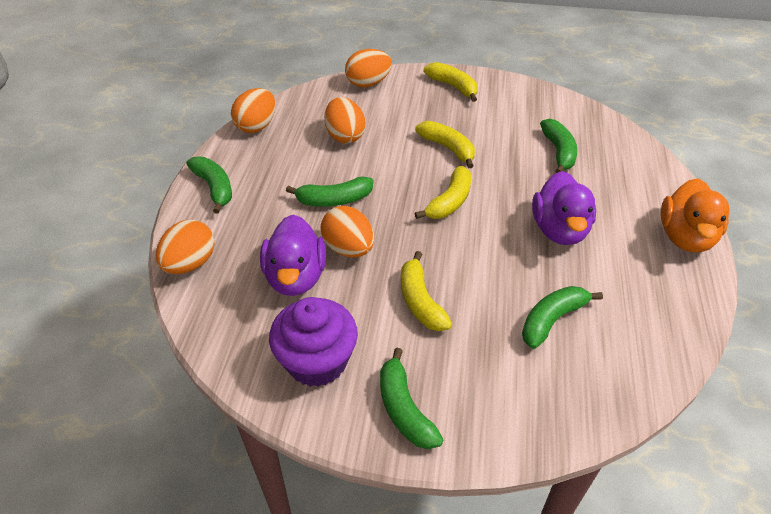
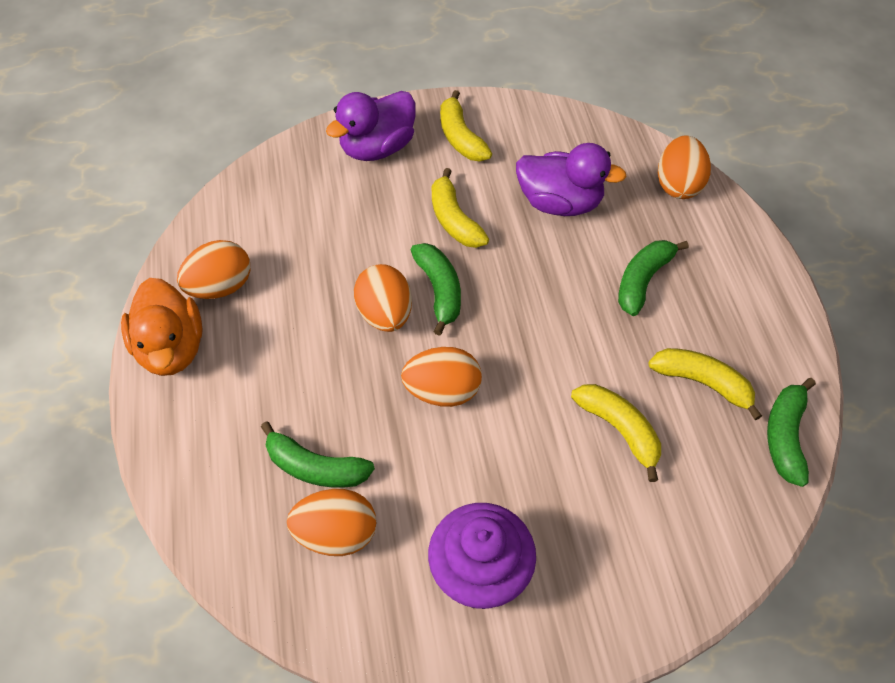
green banana: 5 -> 4

